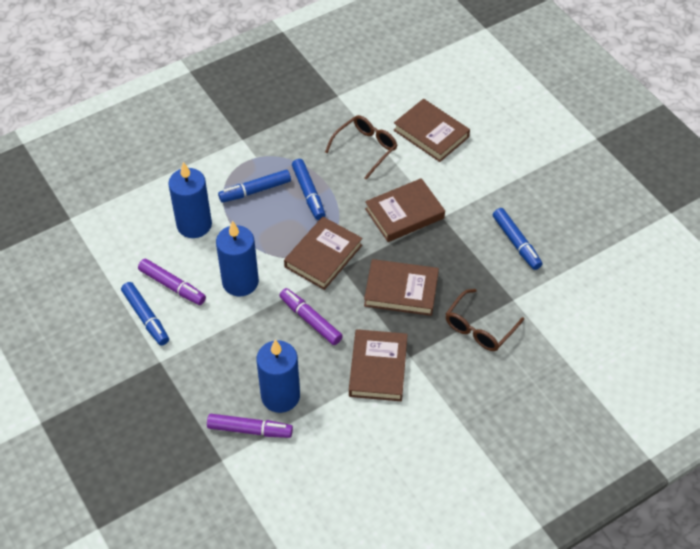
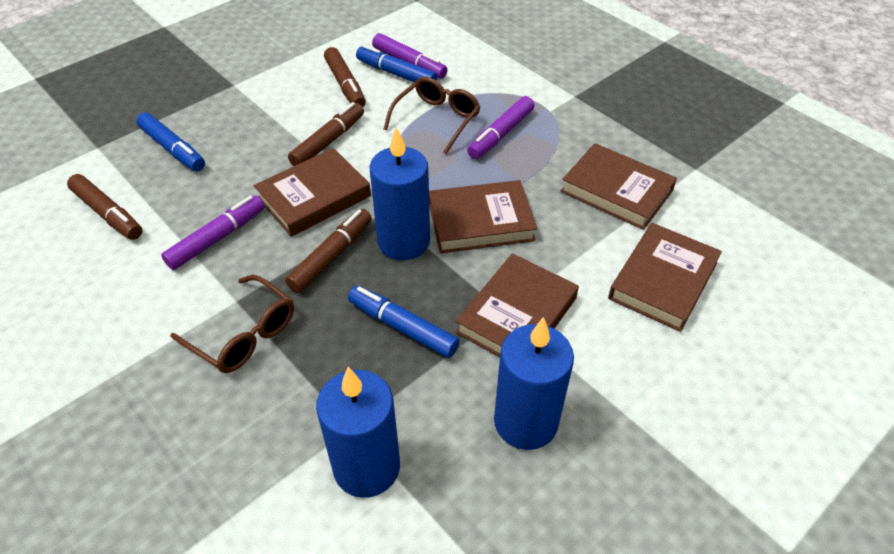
blue marker: 4 -> 3
brown marker: 0 -> 4

